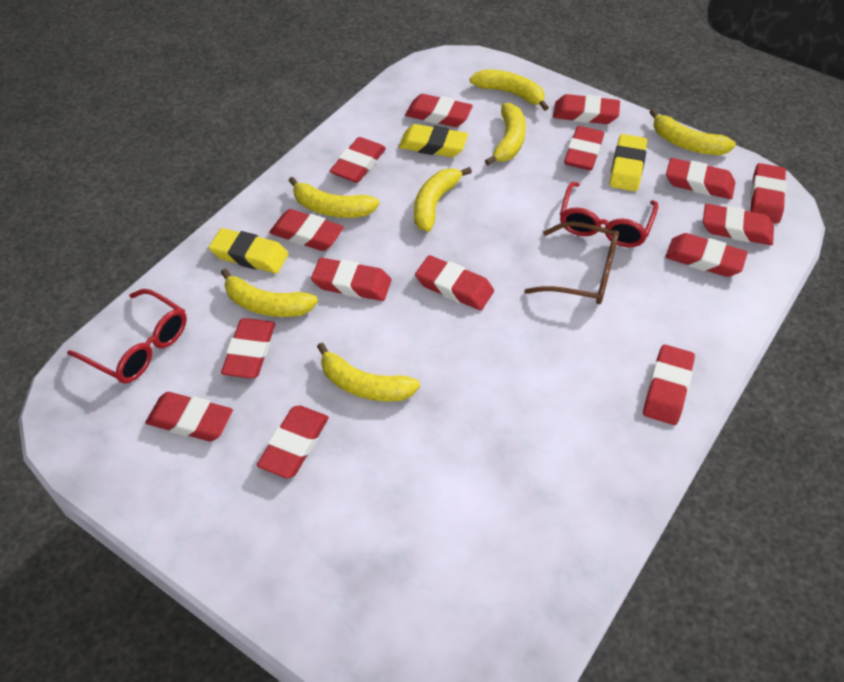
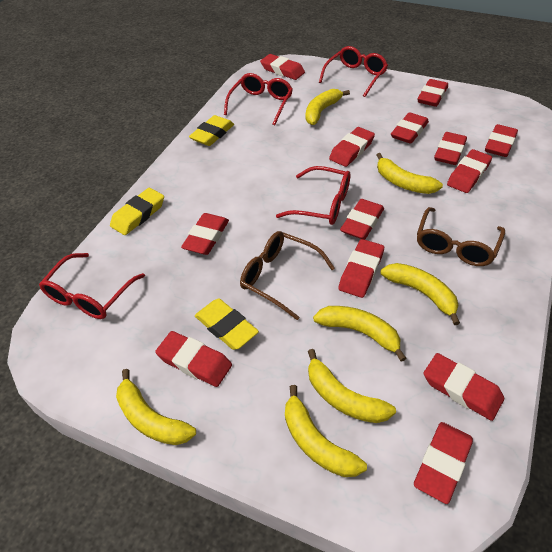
brown glasses: 1 -> 2
red eraser: 15 -> 13
red glasses: 2 -> 4

